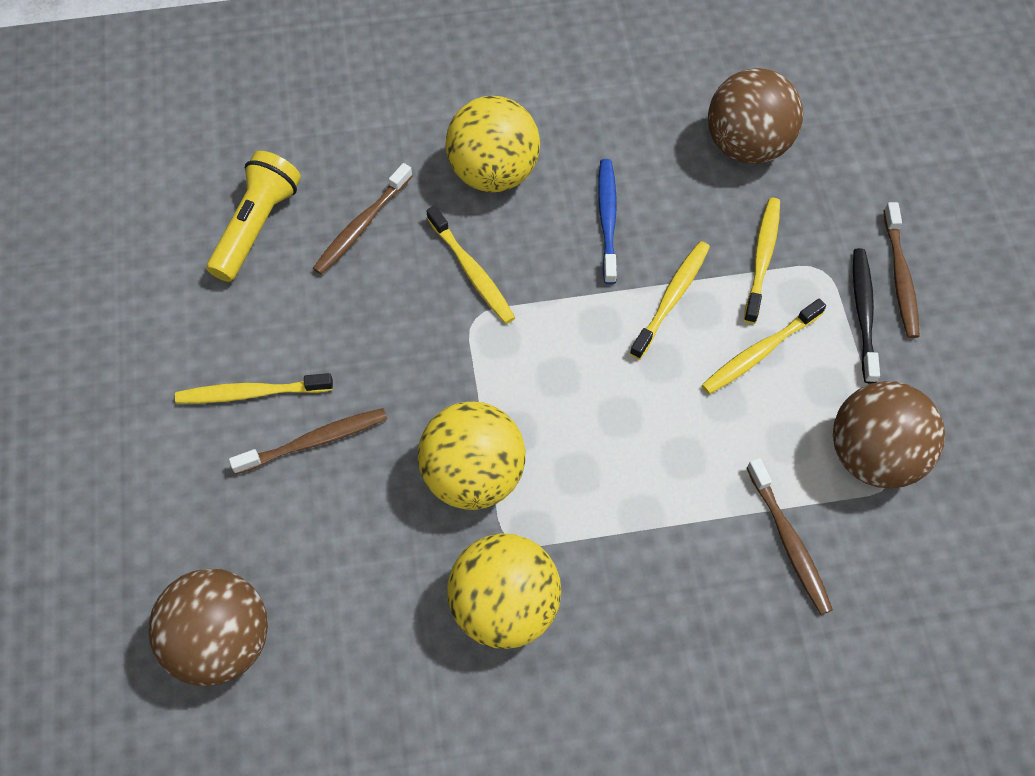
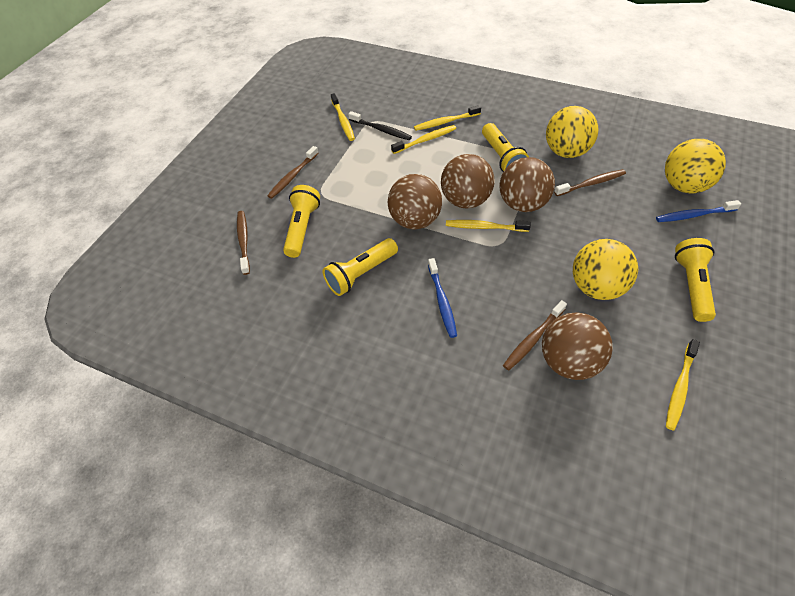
blue toothbrush: 1 -> 2
brown ball: 3 -> 4
yellow flashlight: 1 -> 4

